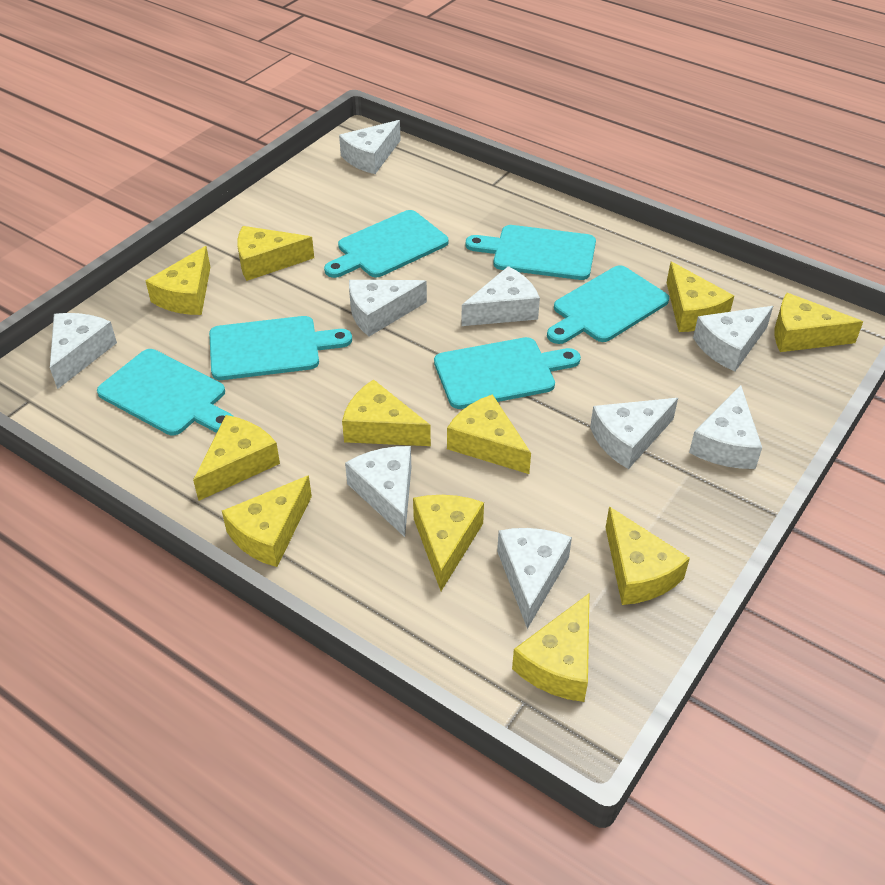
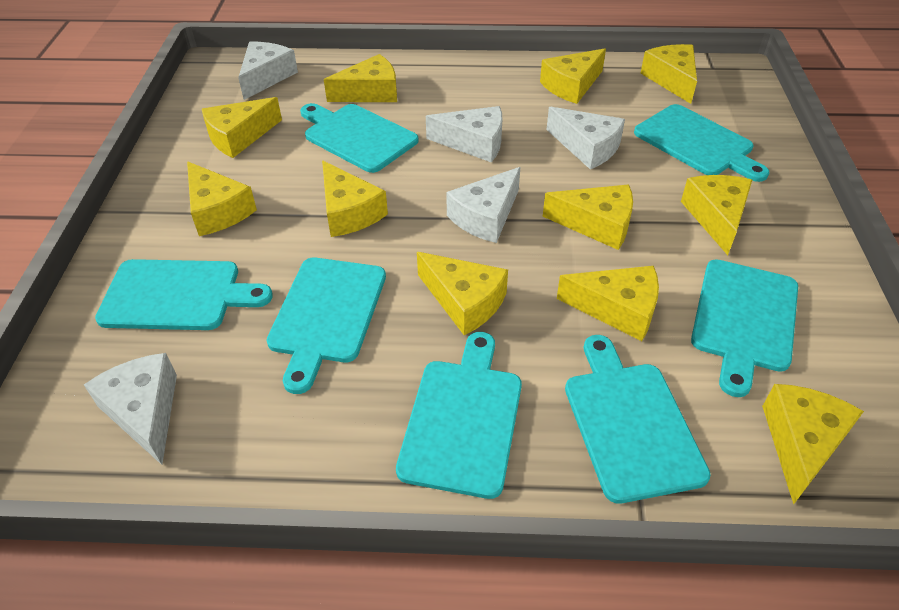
turquoise cutting board: 6 -> 7
white cheese: 9 -> 5

